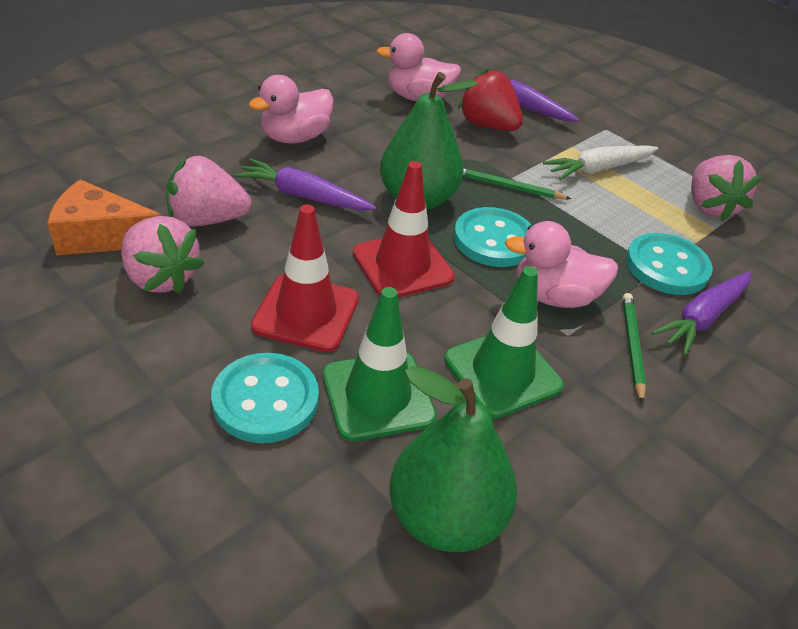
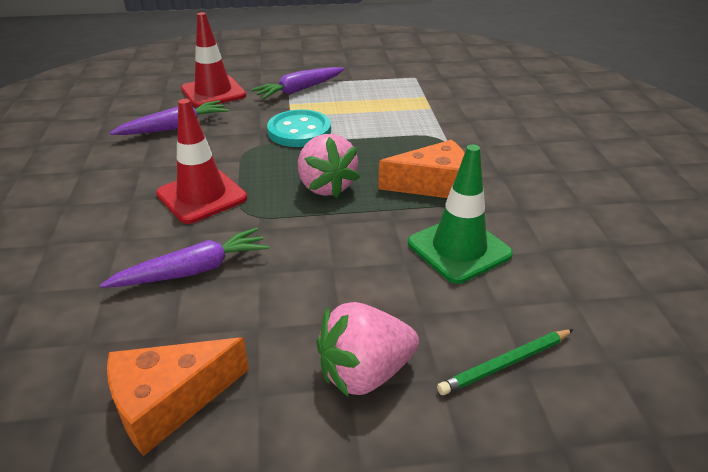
green pear: 2 -> 0
green pencil: 2 -> 1
green traffic cone: 2 -> 1
orange cheese: 1 -> 2
pink duck: 3 -> 0
pink strawberry: 3 -> 2
red strawberry: 1 -> 0
turquoise button: 3 -> 1
white carrot: 1 -> 0

